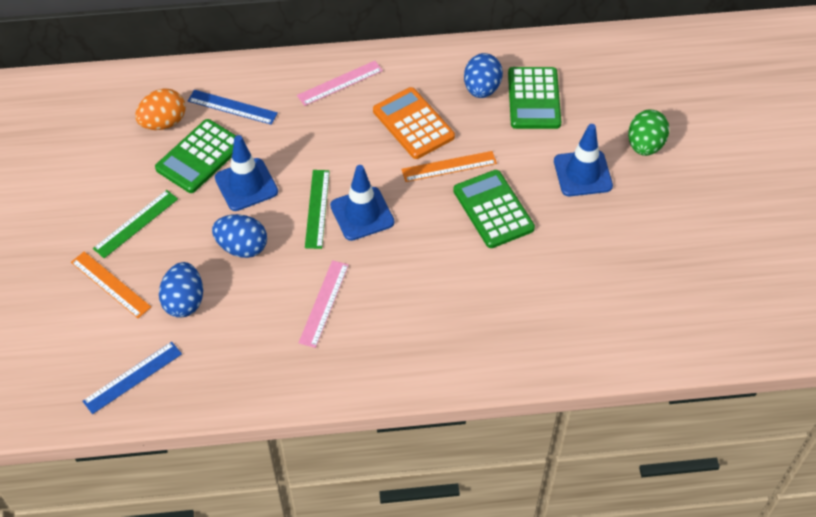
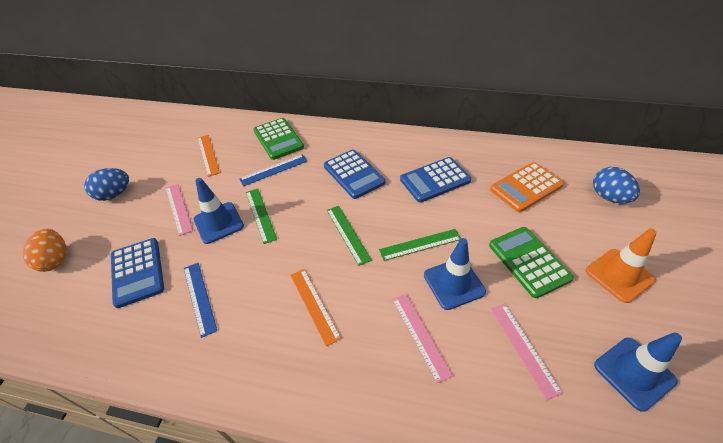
blue calculator: 0 -> 3
blue egg: 3 -> 2
green calculator: 3 -> 2
green egg: 1 -> 0
green ruler: 2 -> 3
orange traffic cone: 0 -> 1
pink ruler: 2 -> 3

